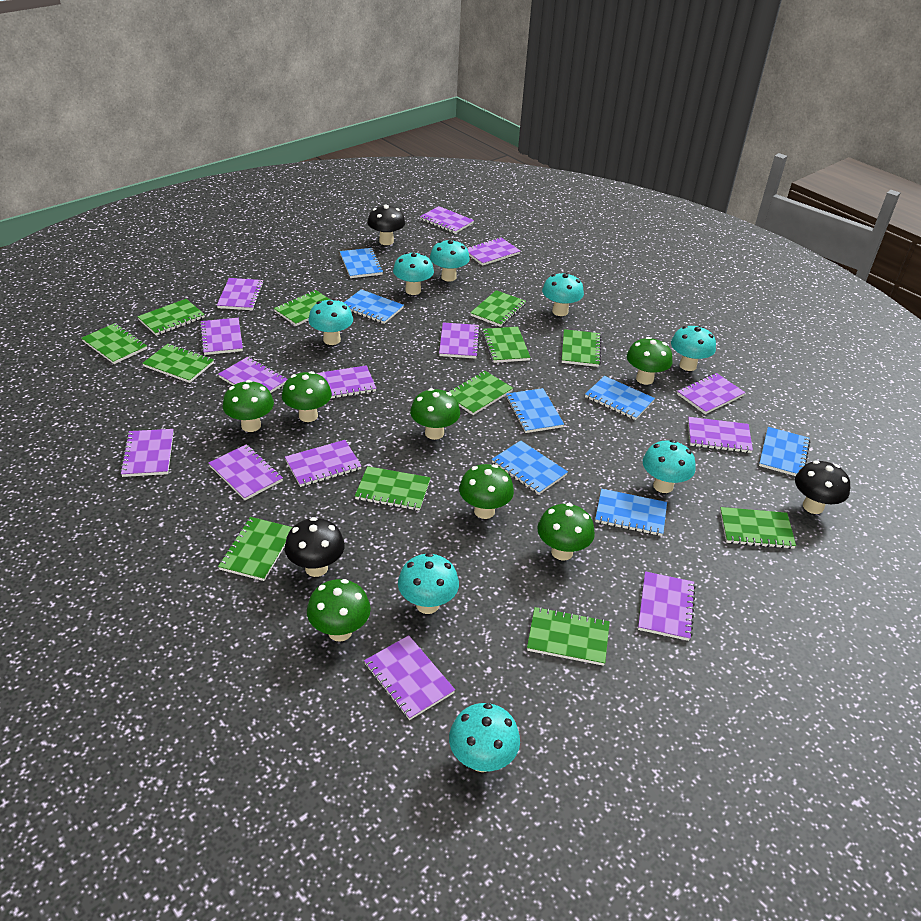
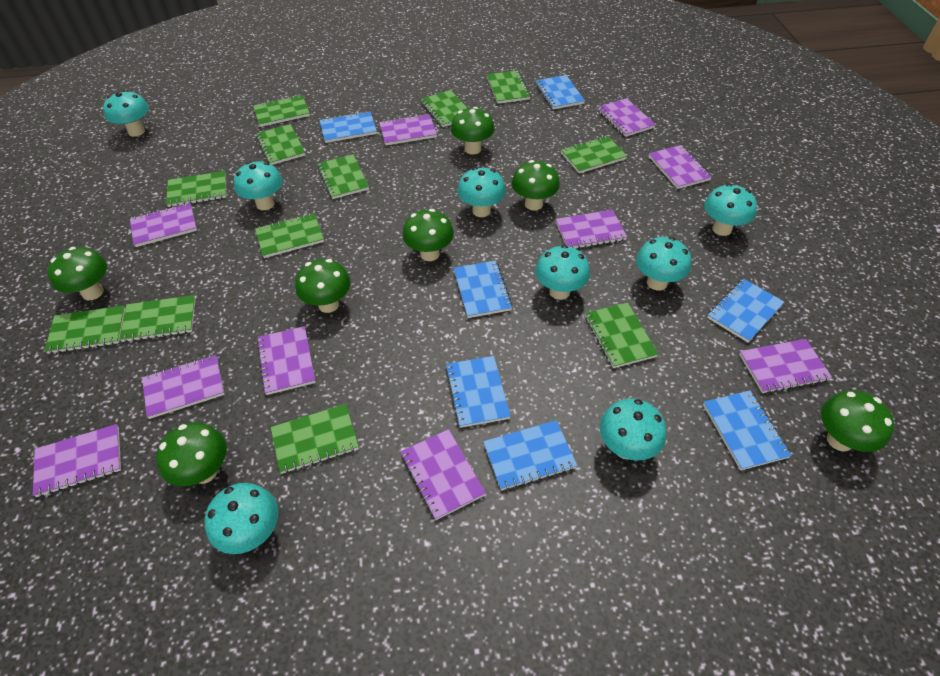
black mushroom: 3 -> 0
purple notebook: 14 -> 10

